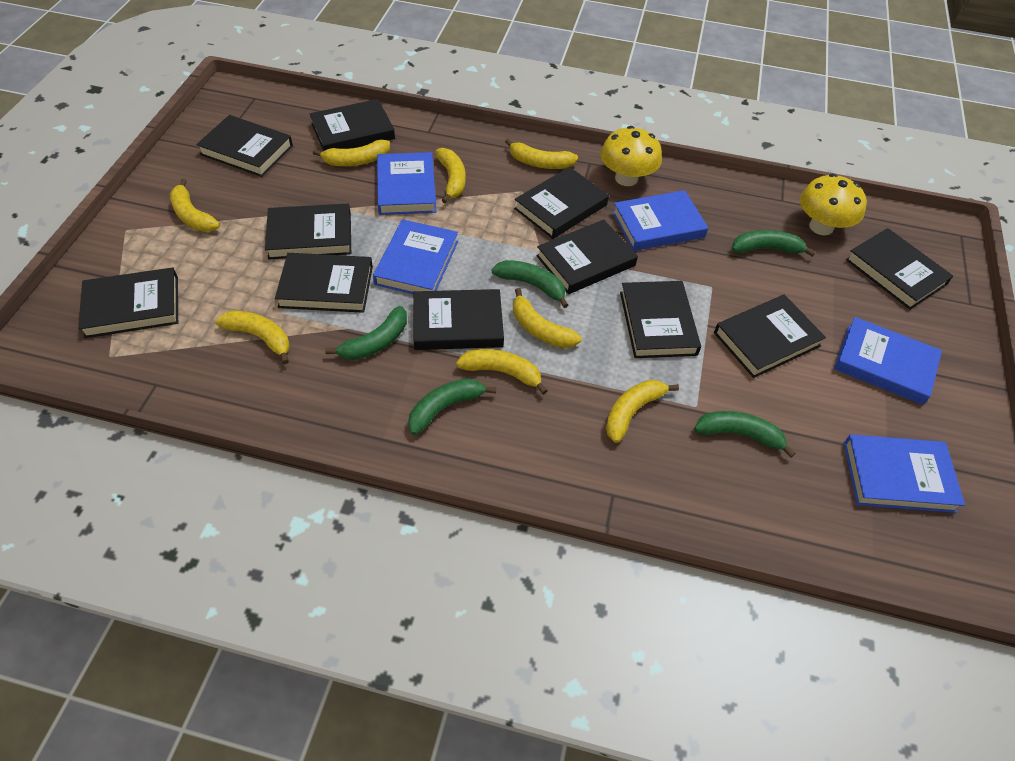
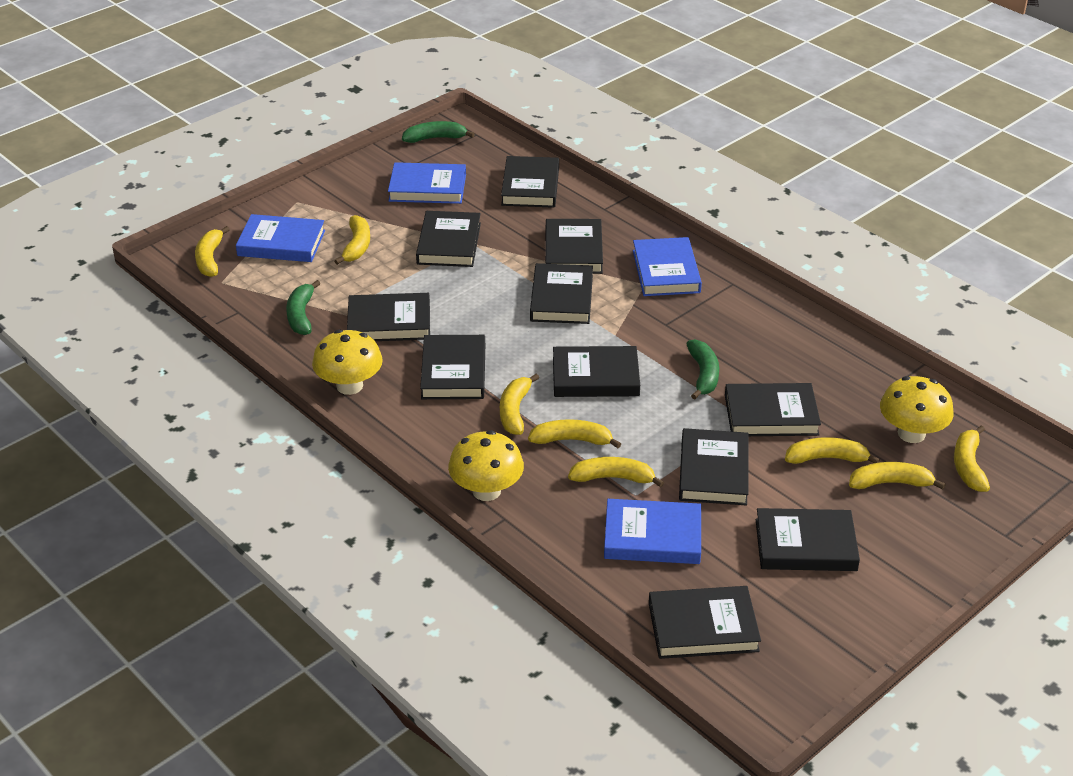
blue book: 5 -> 4
green banana: 5 -> 3
yellow mushroom: 2 -> 3

